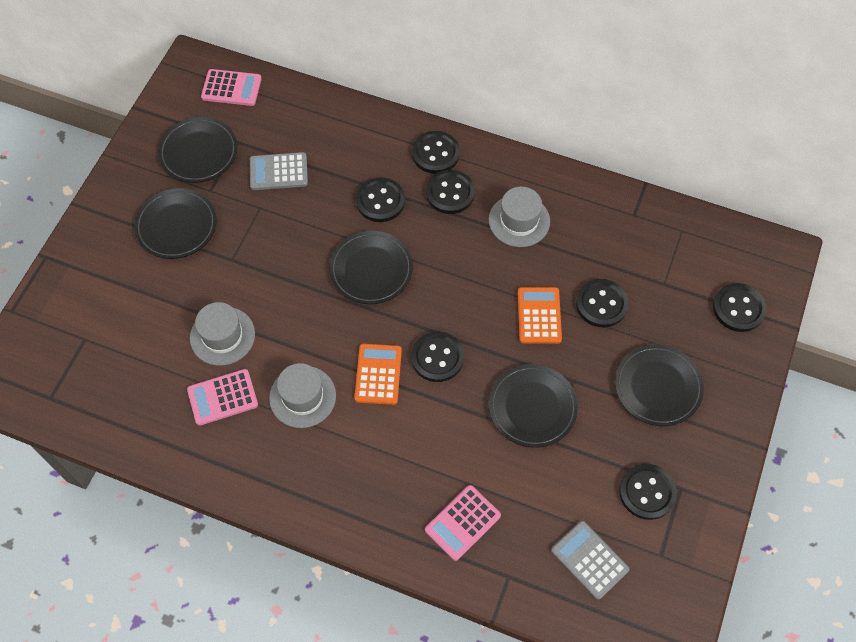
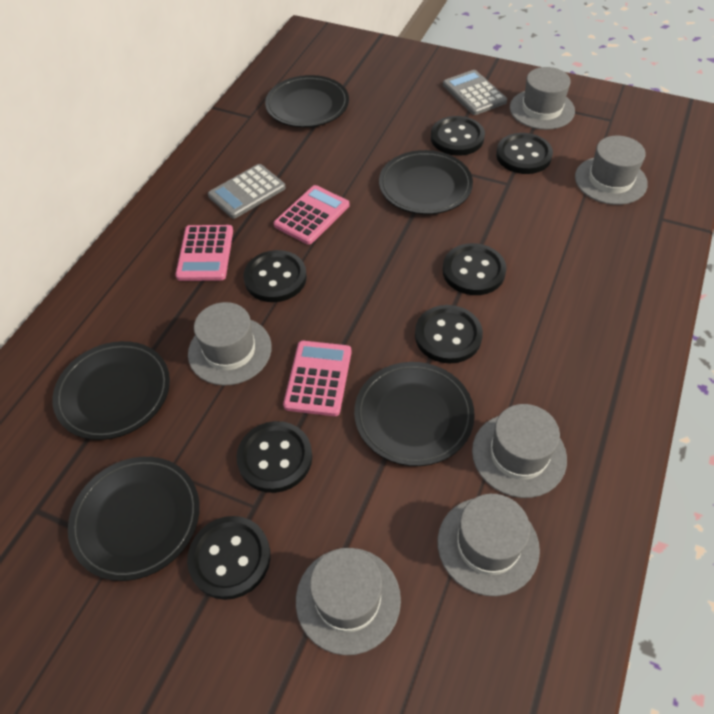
grey hat: 3 -> 6
orange calculator: 2 -> 0

